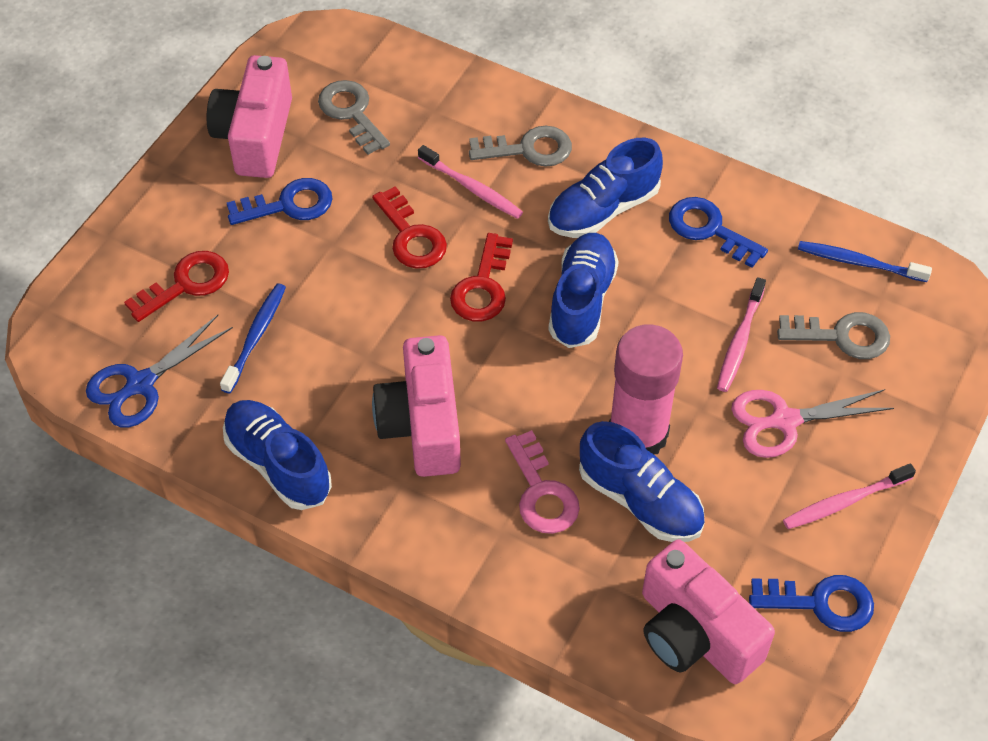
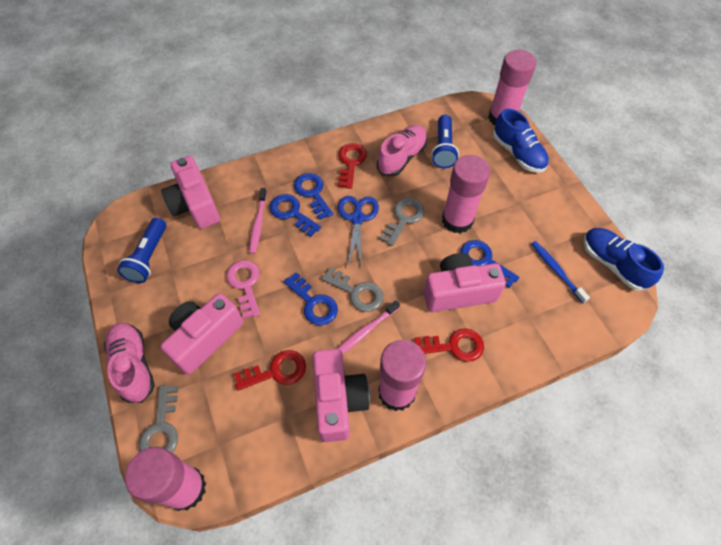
blue flashlight: 0 -> 2
blue key: 3 -> 4
blue shoe: 4 -> 2
blue toothbrush: 2 -> 1
pink camera: 3 -> 4
pink glue stick: 1 -> 4
pink scissors: 1 -> 0
pink shoe: 0 -> 2
pink toothbrush: 3 -> 2

